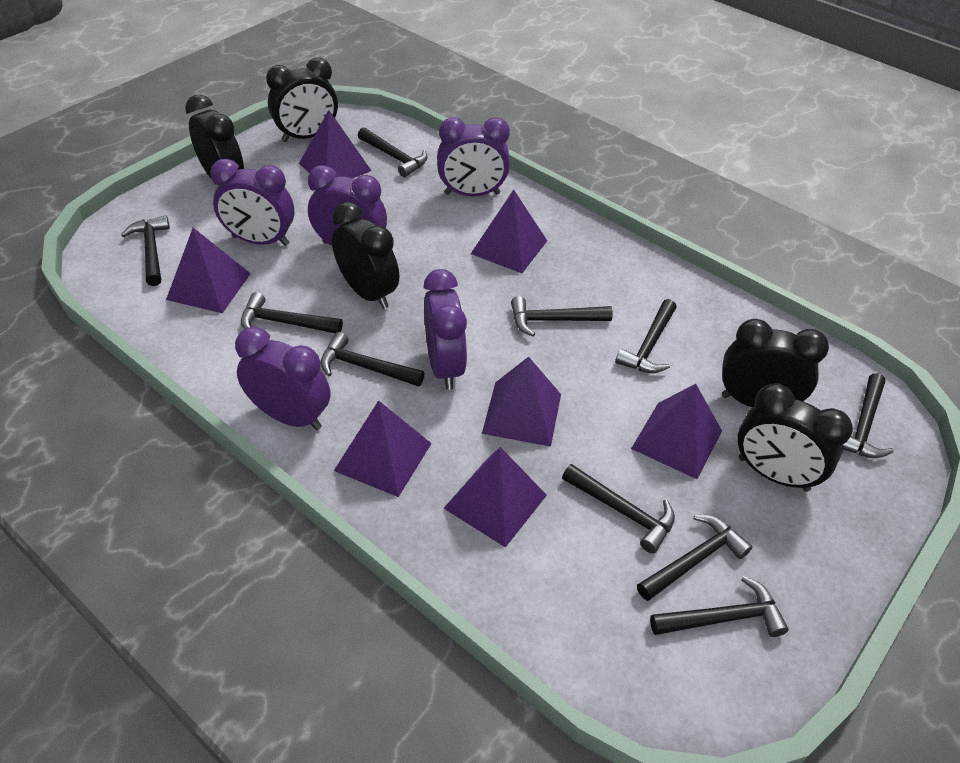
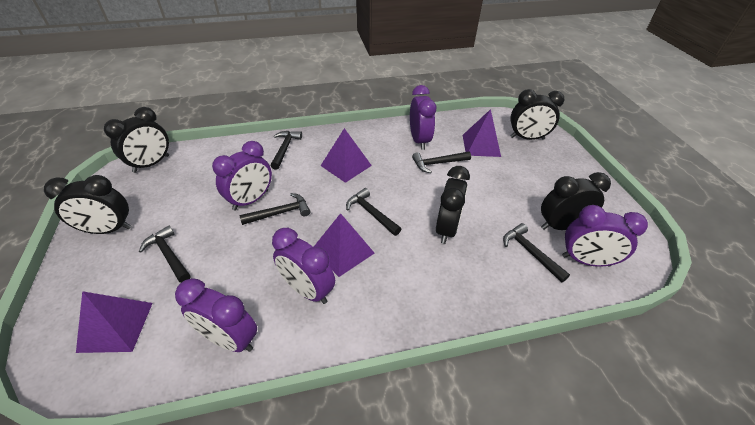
black hammer: 10 -> 6
purple pyramid: 7 -> 4

